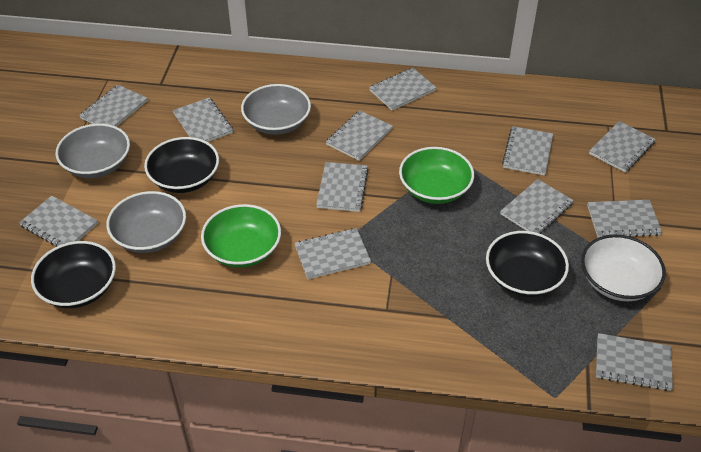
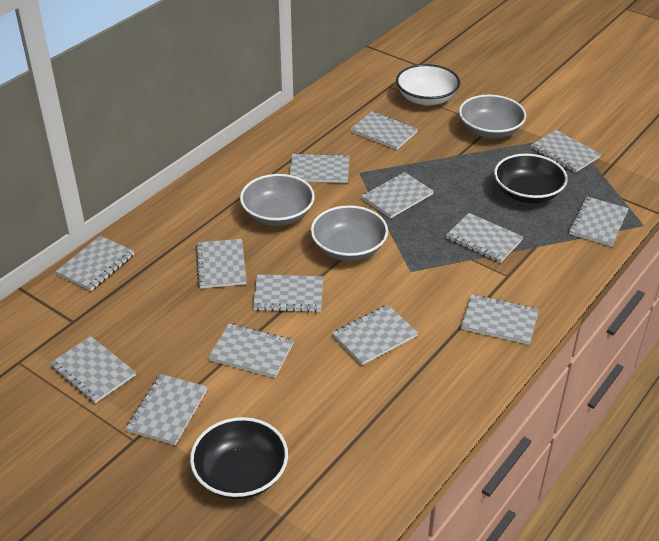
black bowl: 3 -> 2
green bowl: 2 -> 0
grey notebook: 12 -> 14

